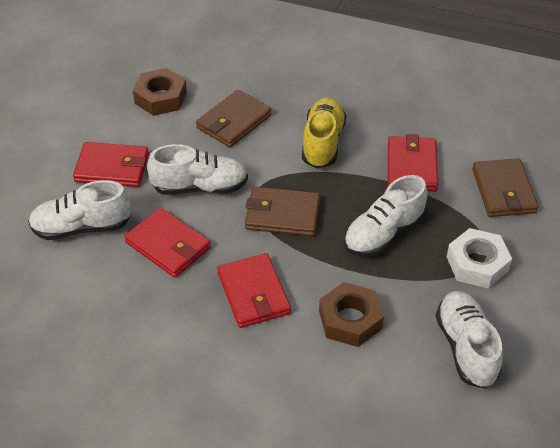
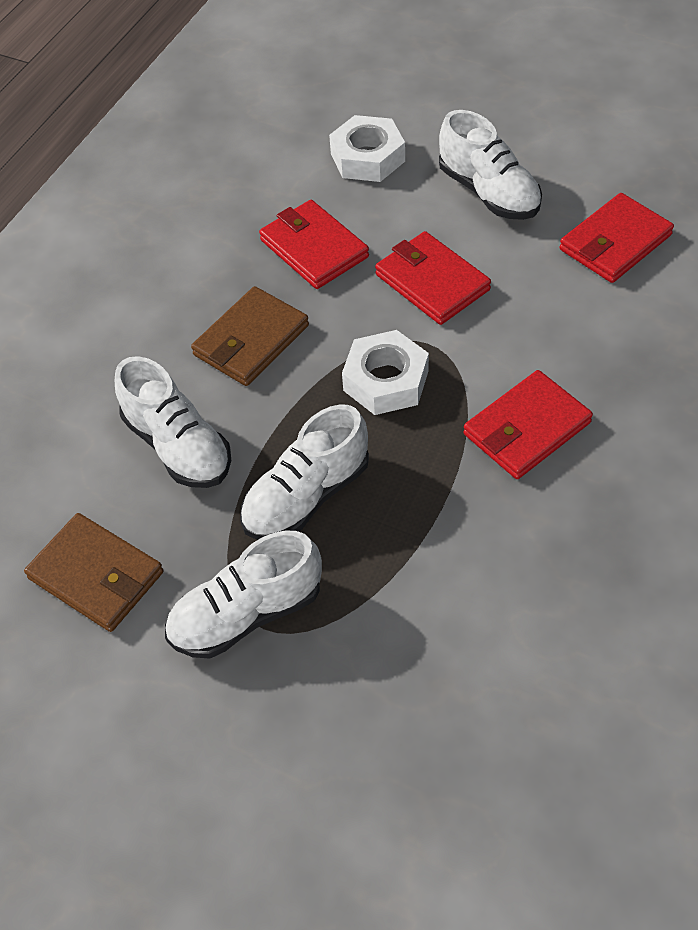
brown nut: 2 -> 0
brown wallet: 3 -> 2
white nut: 1 -> 2
yellow shoe: 1 -> 0

